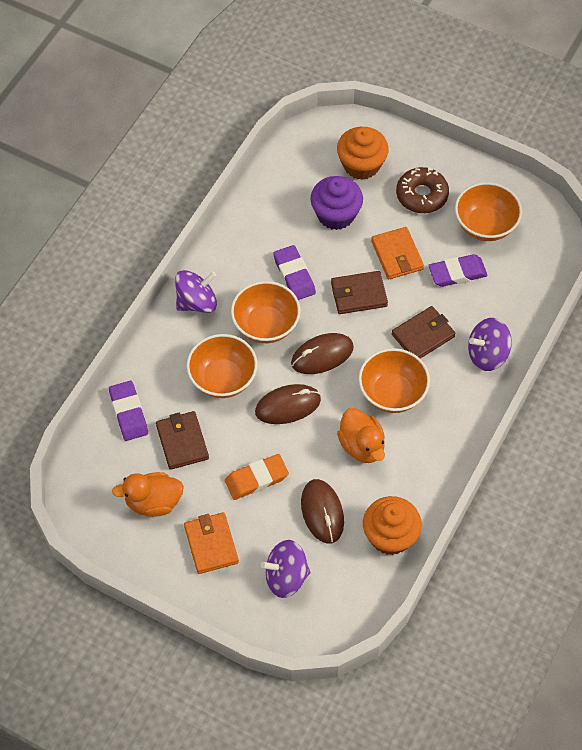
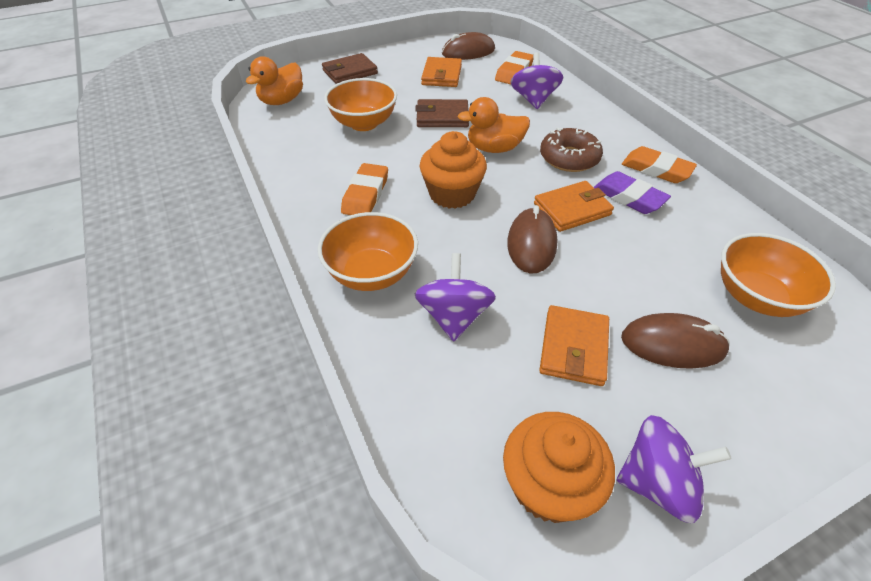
brown wallet: 3 -> 2
orange bowl: 4 -> 3
orange eraser: 1 -> 3
orange wallet: 2 -> 3
purple cupcake: 1 -> 0
purple eraser: 3 -> 1

